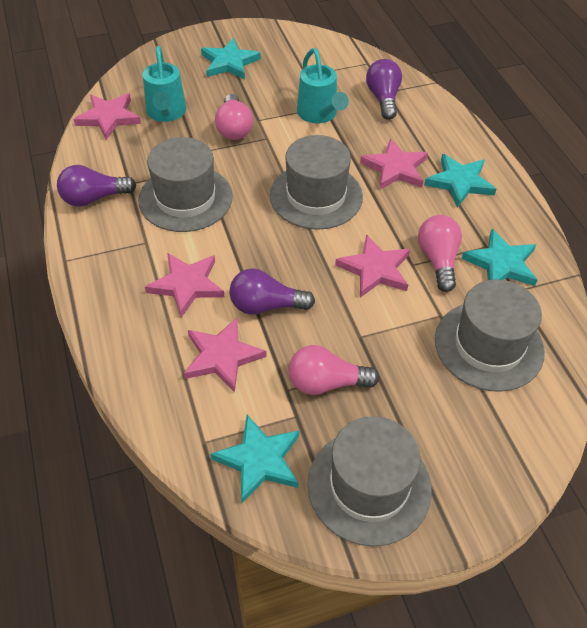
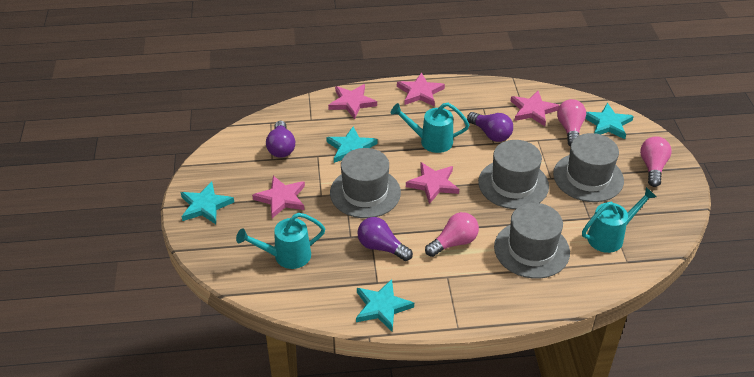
turquoise watering can: 2 -> 3

